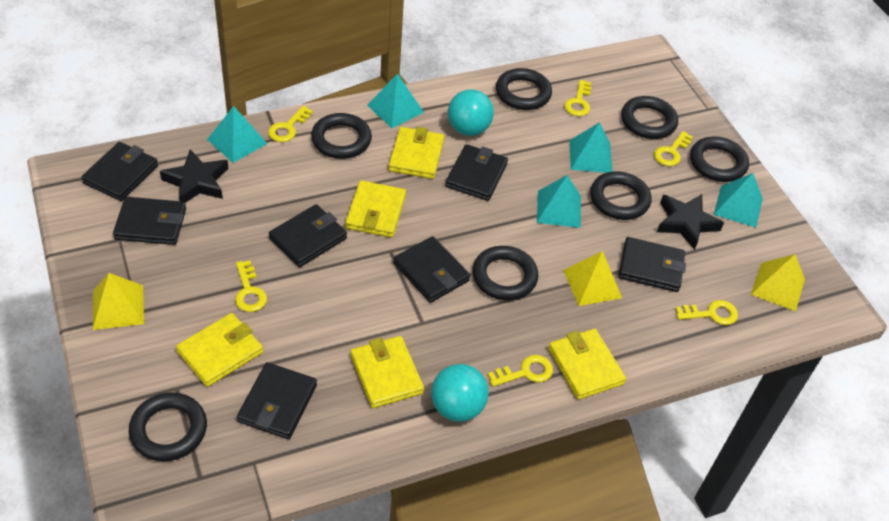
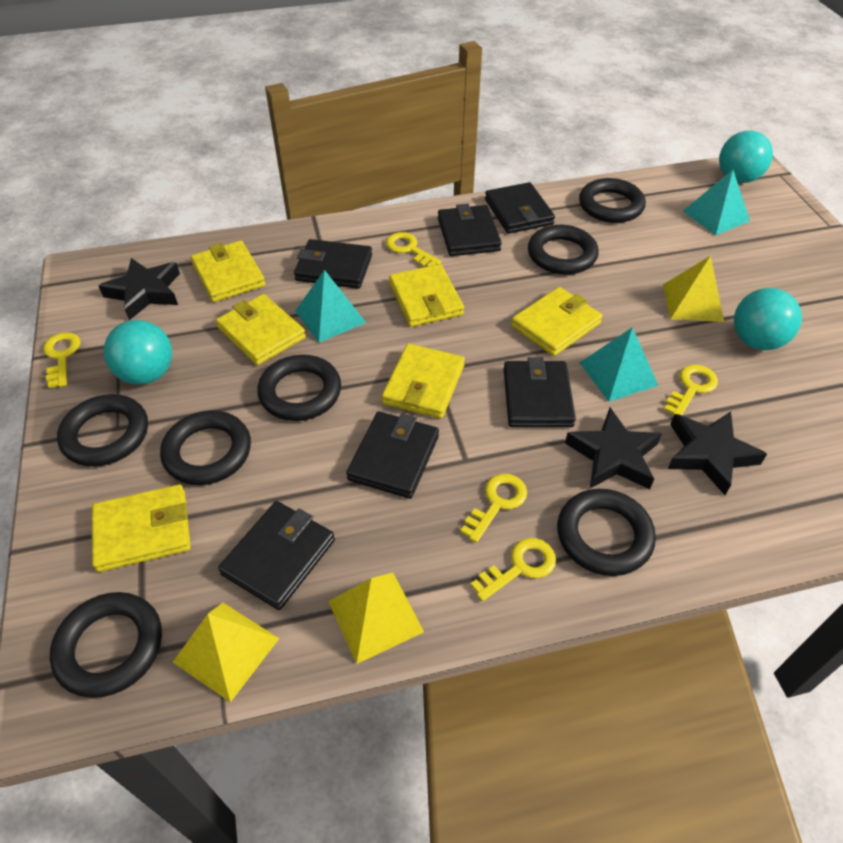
black star: 2 -> 3
black wallet: 7 -> 6
turquoise ball: 2 -> 3
turquoise pyramid: 5 -> 3
yellow key: 6 -> 5
yellow wallet: 5 -> 6

